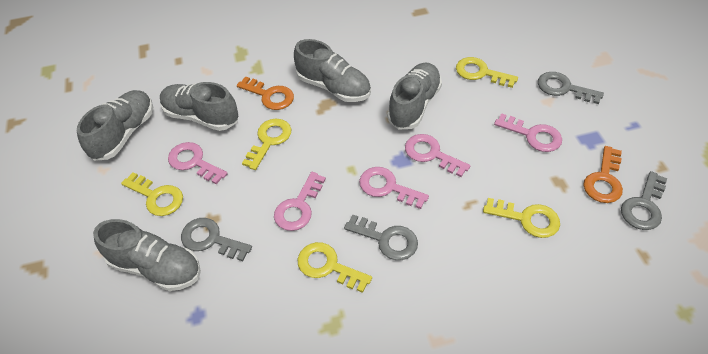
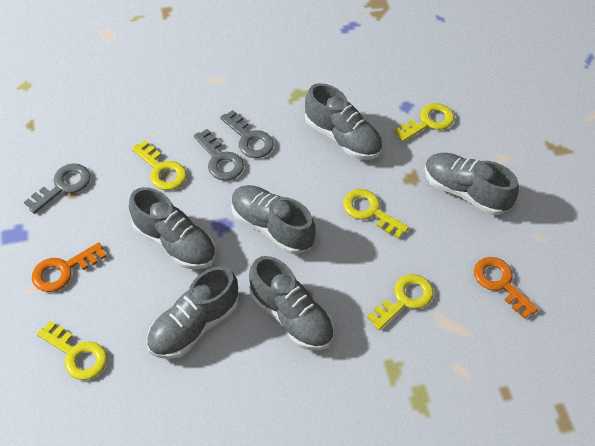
grey key: 4 -> 3
grey shoe: 5 -> 6
pink key: 5 -> 0

